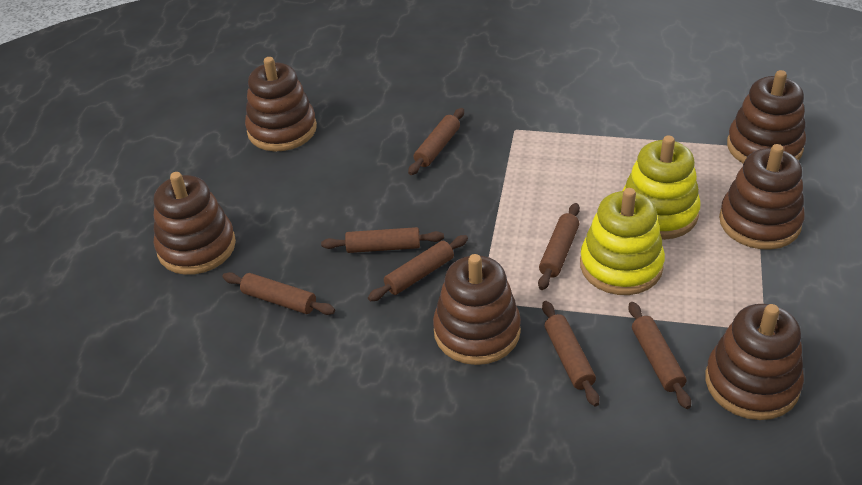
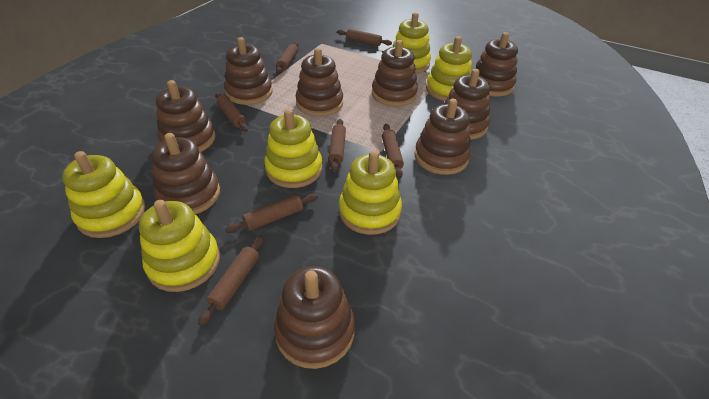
brown stacking toy: 6 -> 9
yellow stacking toy: 2 -> 6

